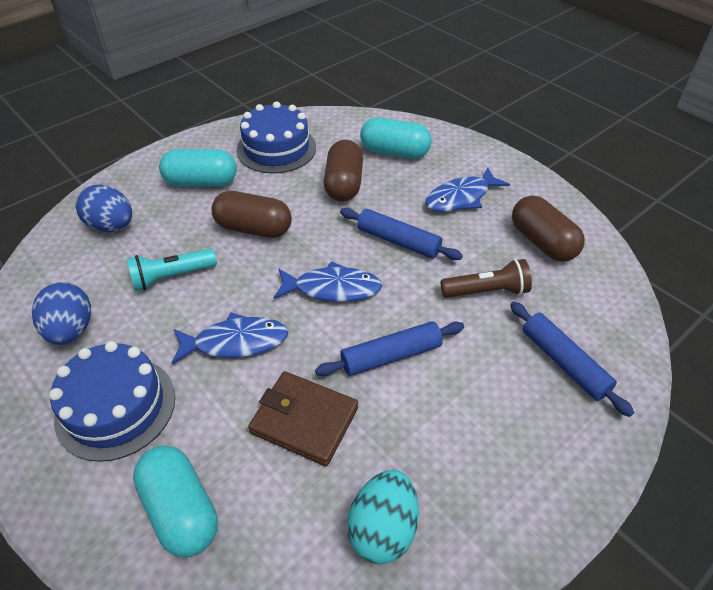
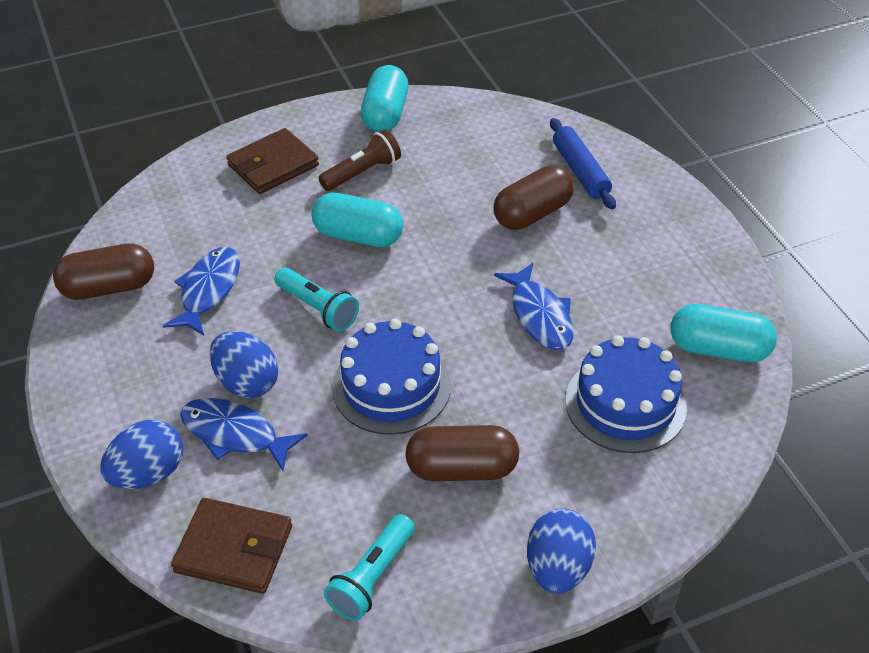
blue egg: 2 -> 3
blue rolling pin: 3 -> 1
brown wallet: 1 -> 2
turquoise egg: 1 -> 0
turquoise flashlight: 1 -> 2

